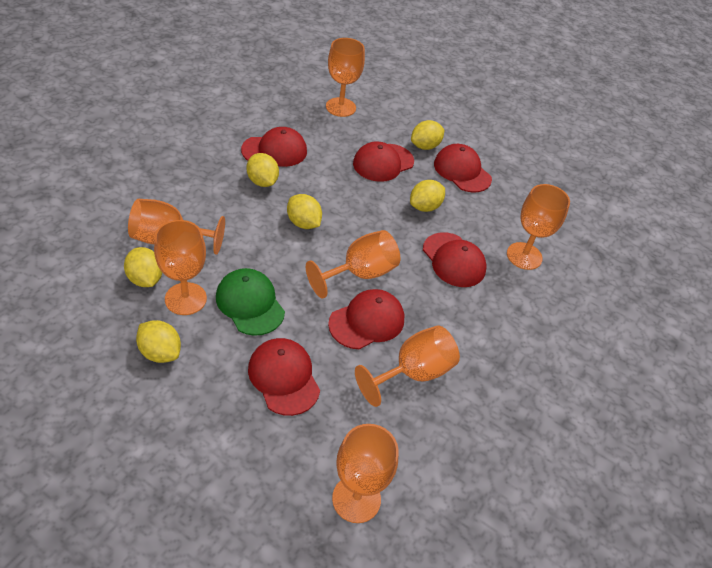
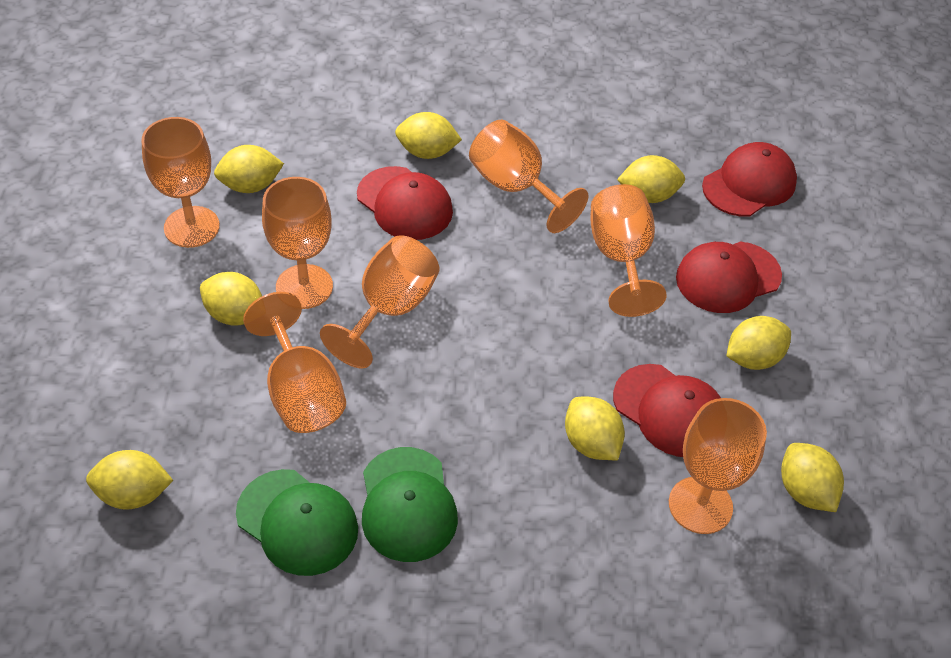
green cap: 1 -> 2
red cap: 6 -> 4
yellow lemon: 6 -> 8

